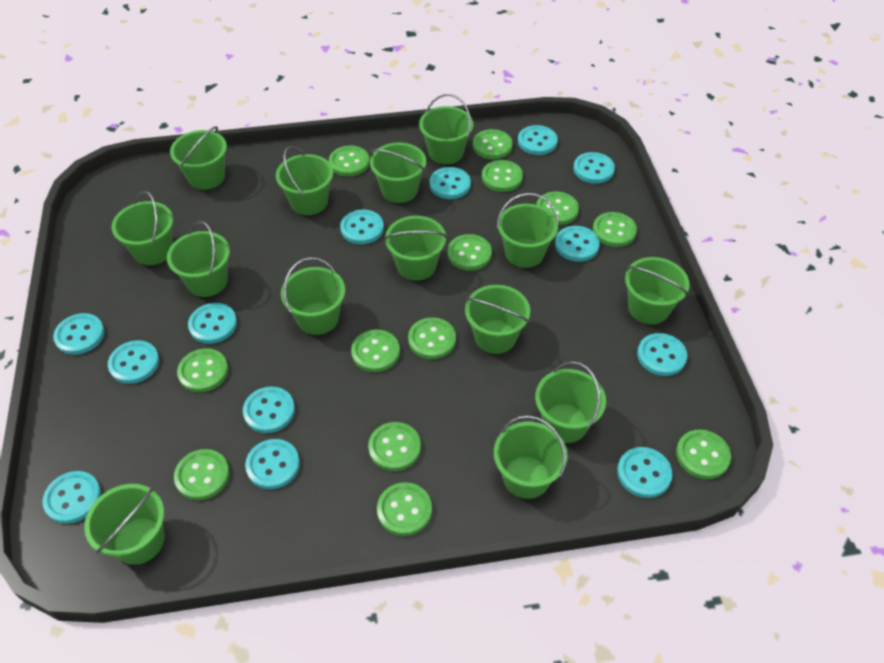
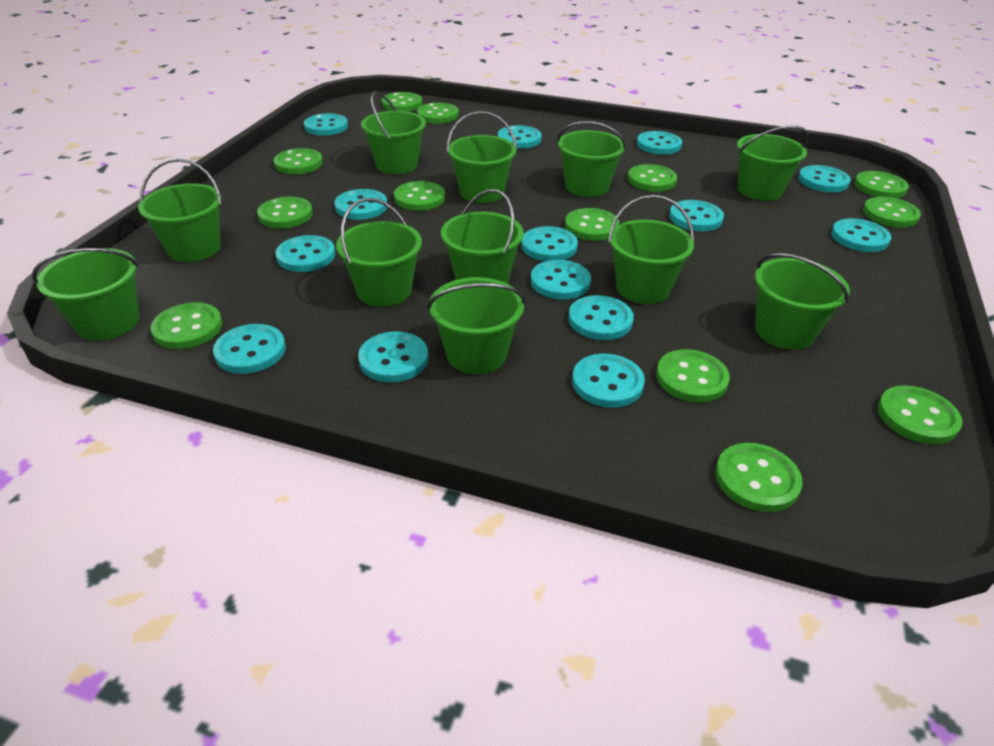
green bucket: 14 -> 11
turquoise button: 13 -> 14

